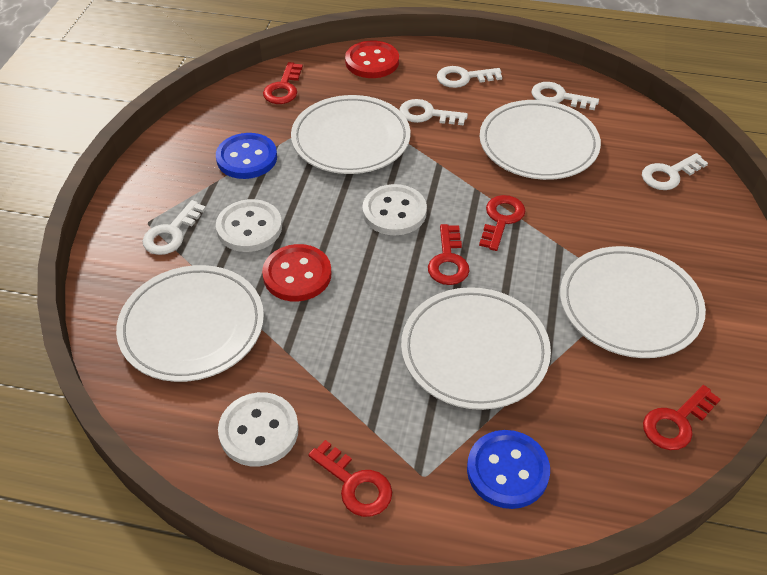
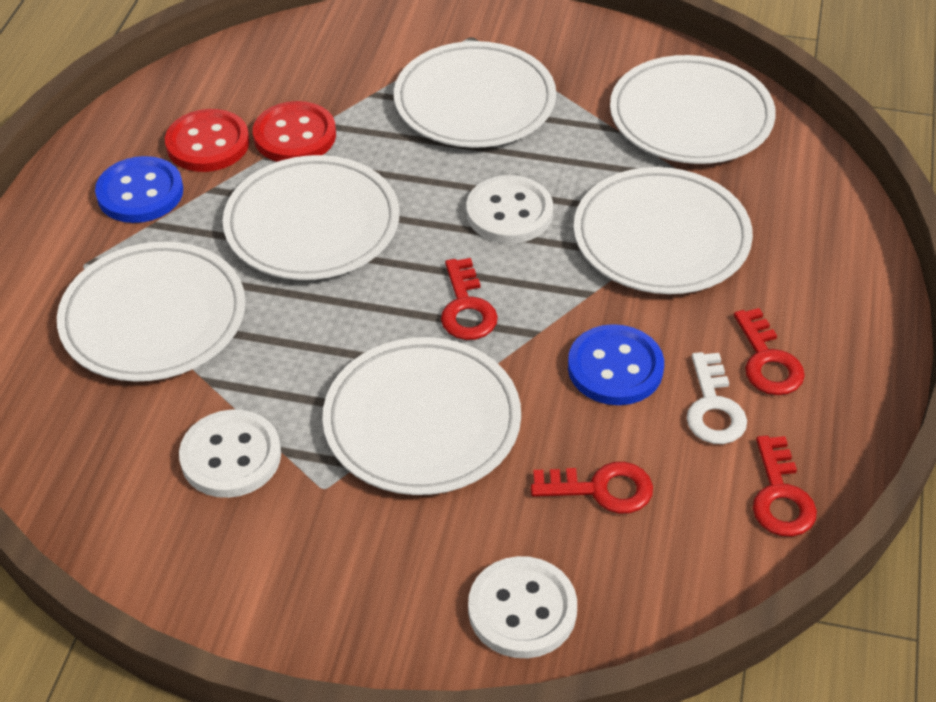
red key: 5 -> 4
white key: 5 -> 1
white plate: 5 -> 6

